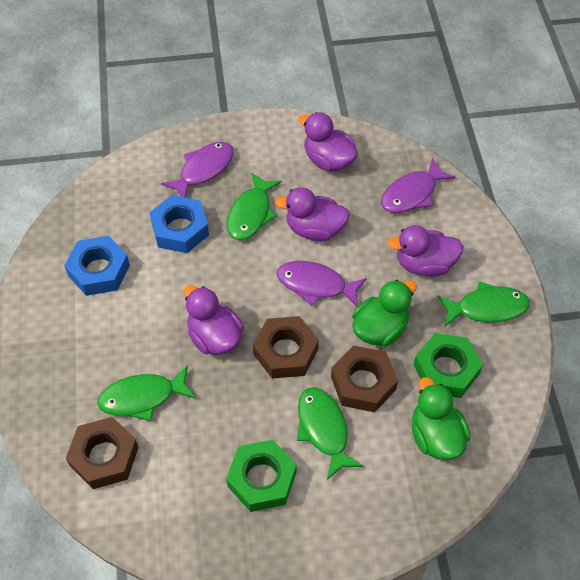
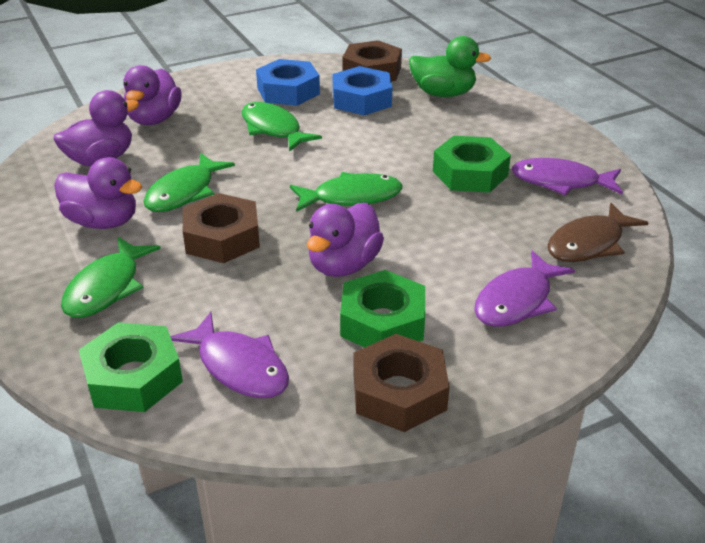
brown fish: 0 -> 1
green duck: 2 -> 1
green nut: 2 -> 3

